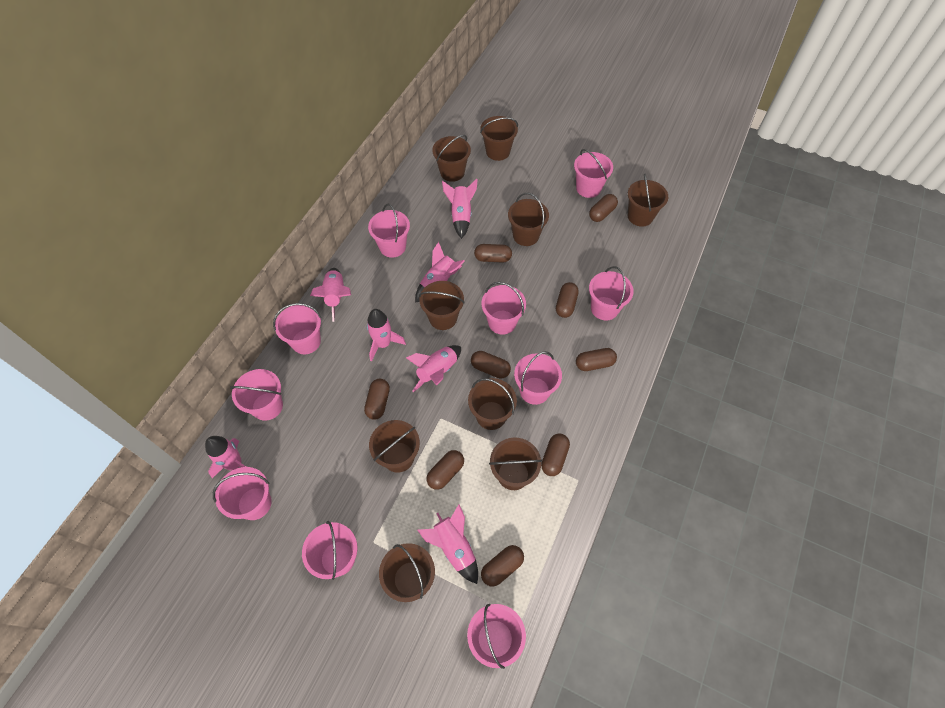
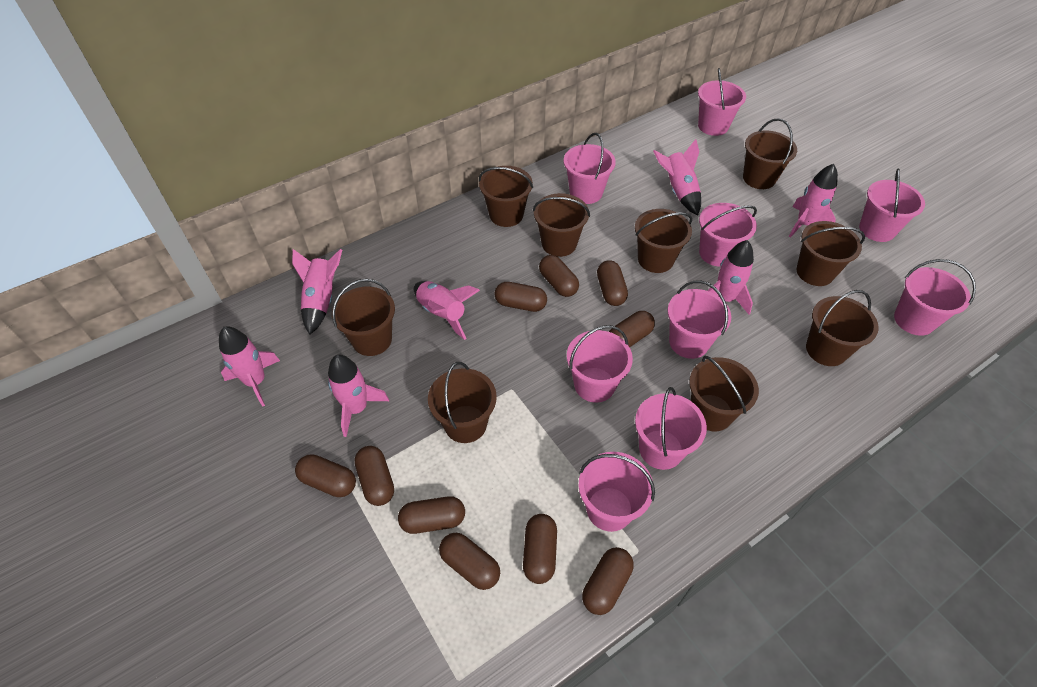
brown capsule: 9 -> 10
pink bucket: 10 -> 9

